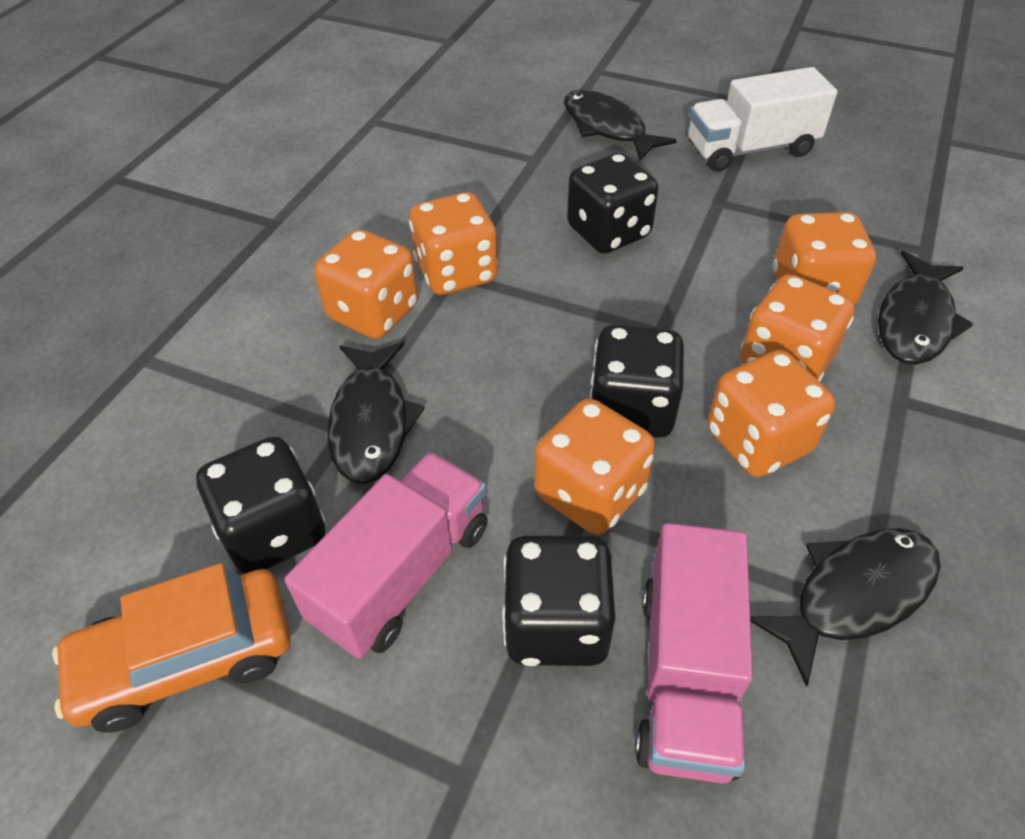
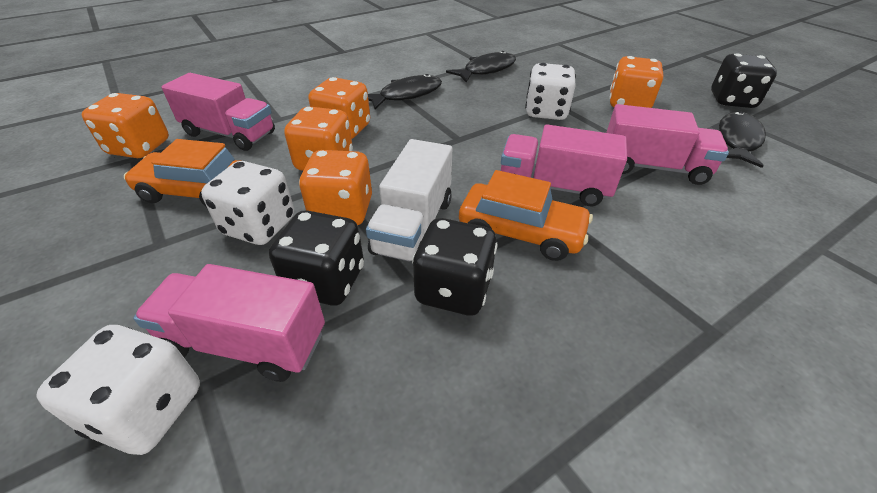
black dice: 4 -> 3
black fish: 4 -> 3
orange car: 1 -> 2
orange dice: 6 -> 5
pink truck: 2 -> 4
white dice: 0 -> 3

